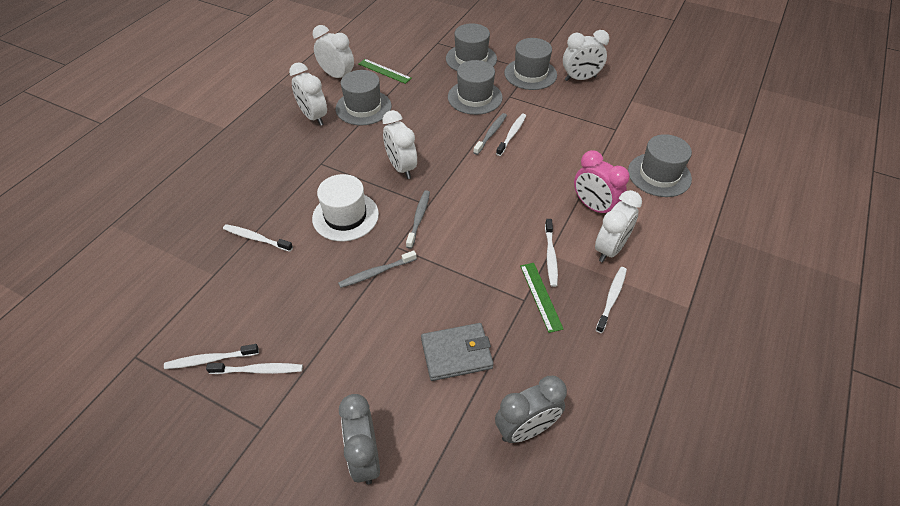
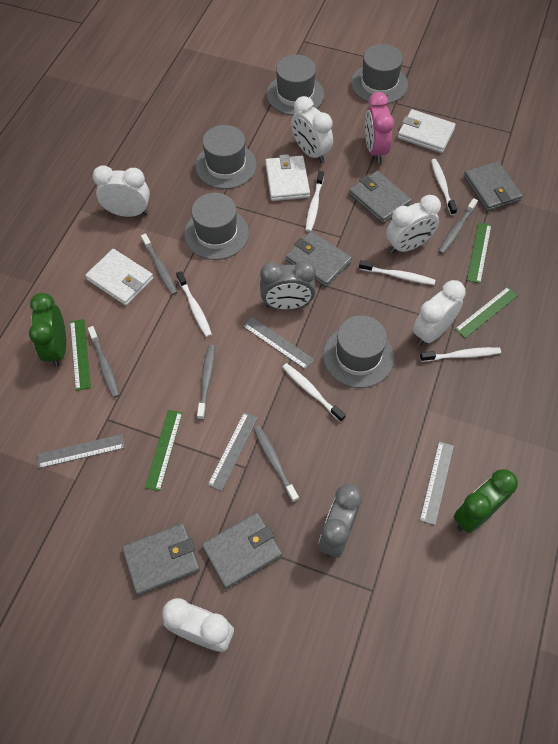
green clock: 0 -> 2
green ruler: 2 -> 4
grey ruler: 0 -> 4
grey toothbrush: 3 -> 5
grey wallet: 1 -> 5
white hat: 1 -> 0
white wallet: 0 -> 3

